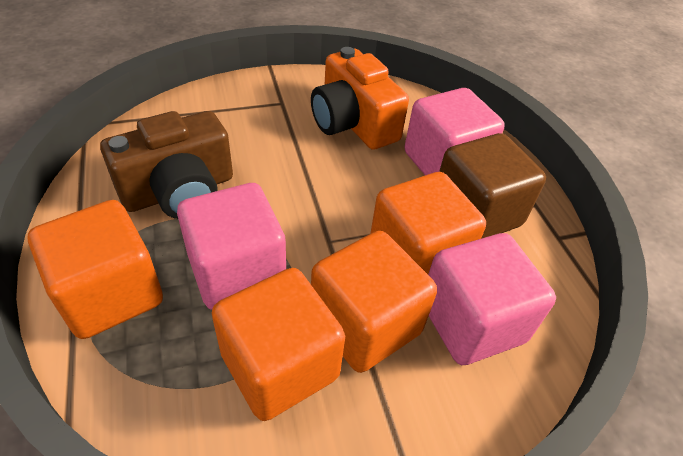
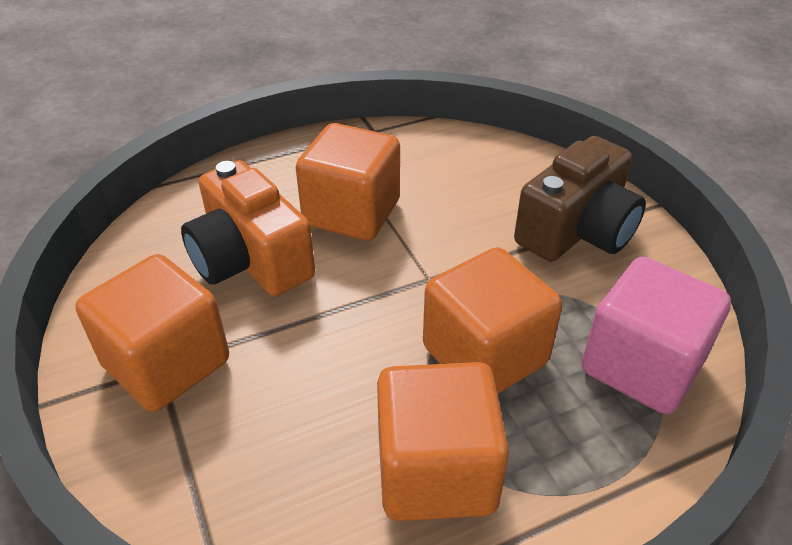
brown cube: 1 -> 0
pink cube: 3 -> 1

